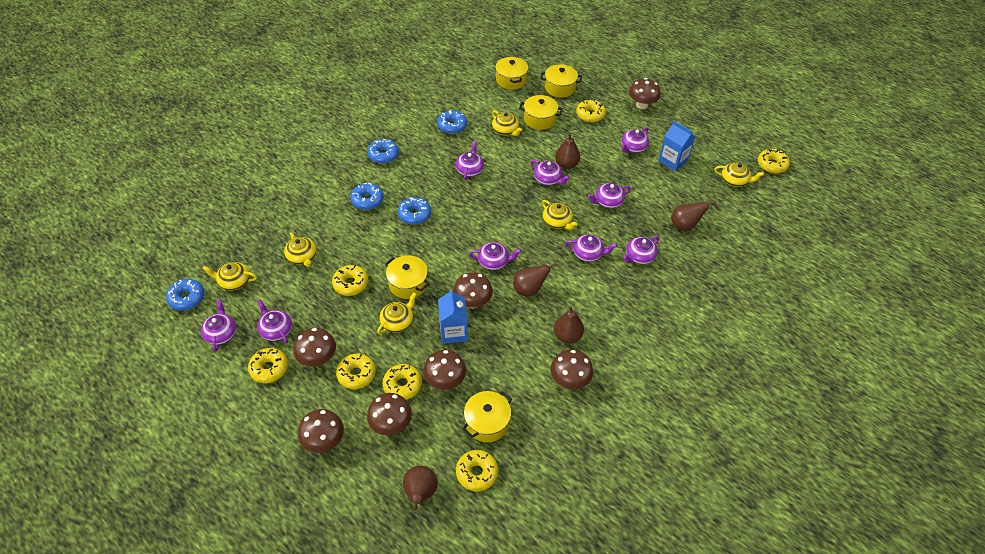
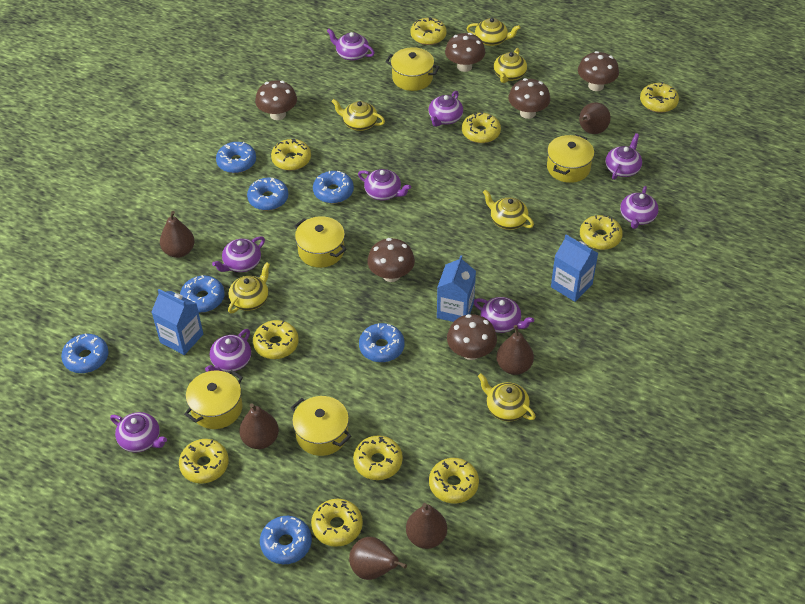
blue carton: 2 -> 3
blue donut: 5 -> 7
brown mushroom: 7 -> 6
brown pear: 5 -> 6
yellow donut: 7 -> 10

